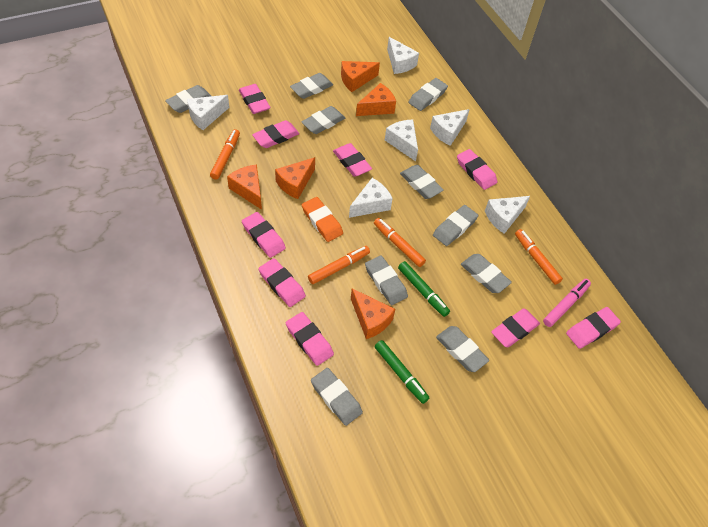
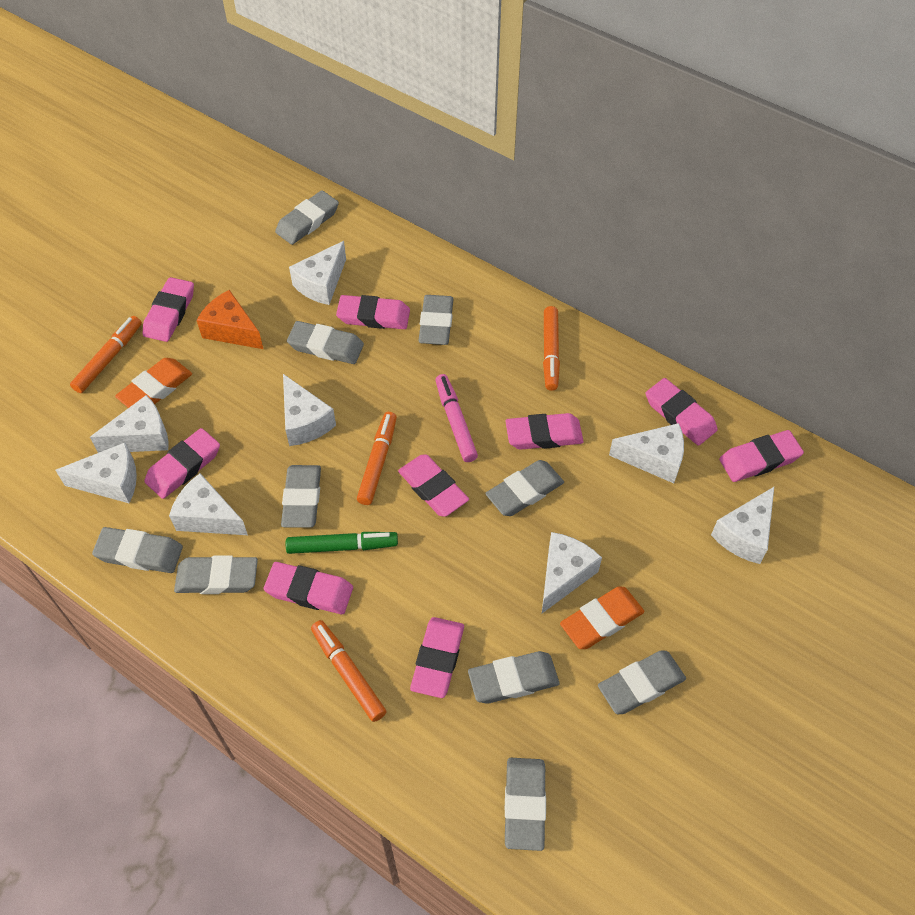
green marker: 2 -> 1
orange cheese: 5 -> 1
orange eraser: 1 -> 2
white cheese: 6 -> 8

